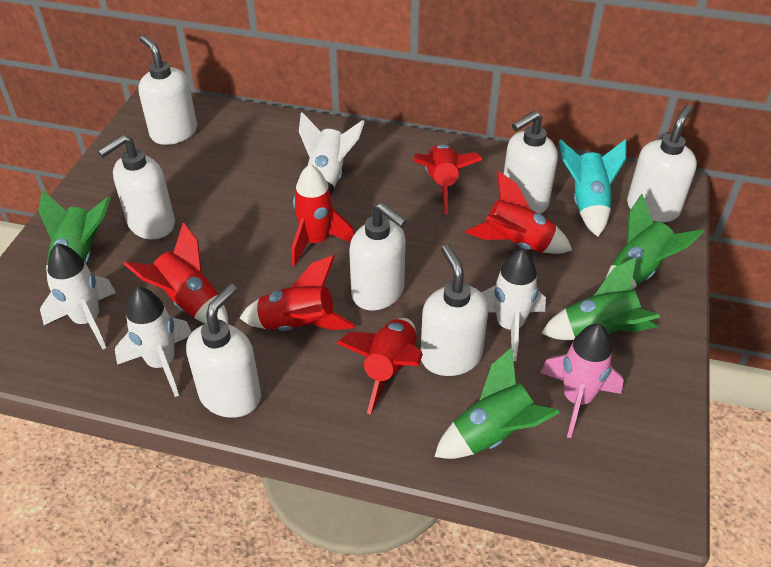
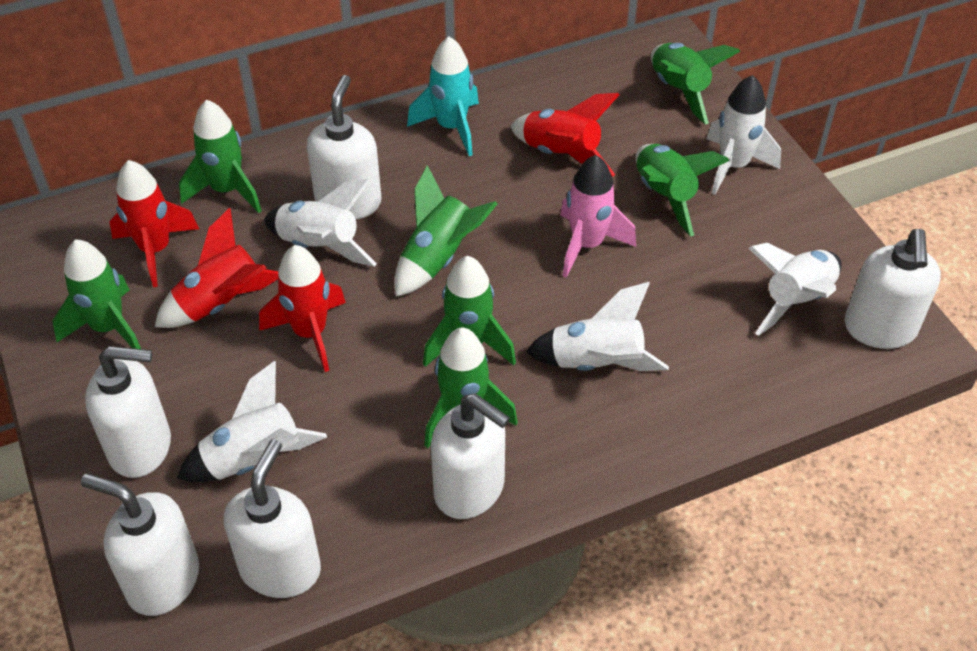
green rocket: 4 -> 7
red rocket: 6 -> 4
white rocket: 4 -> 5
white soap dispenser: 7 -> 6

